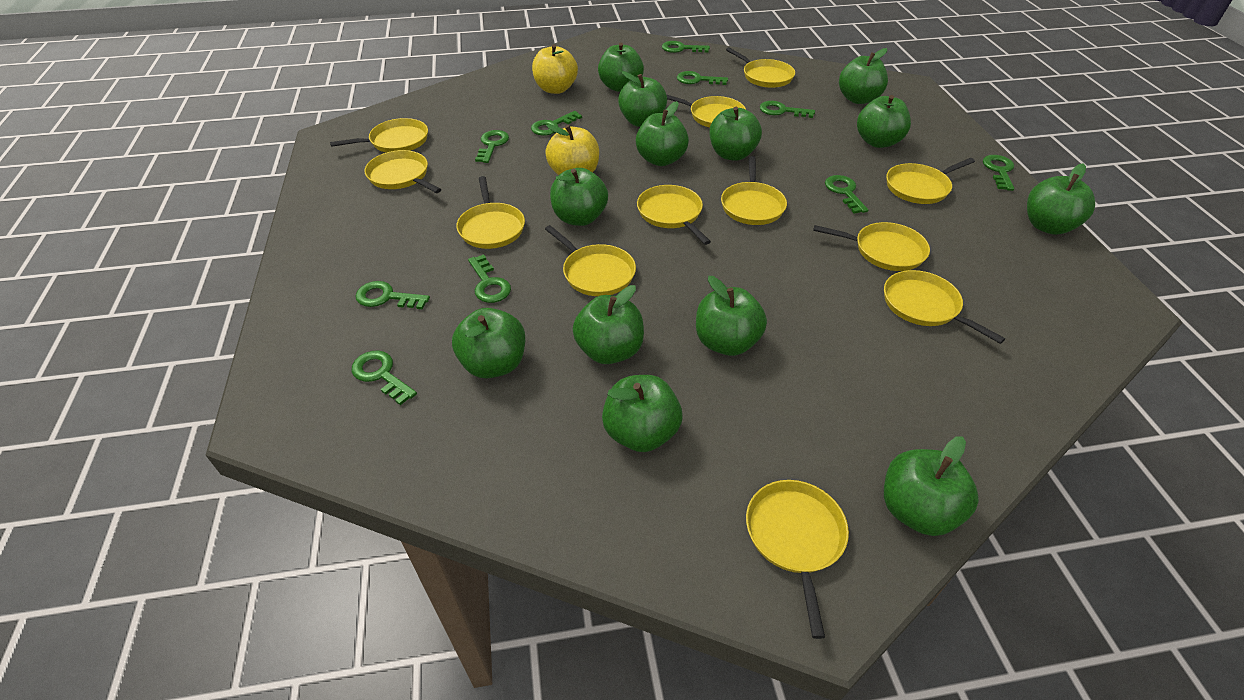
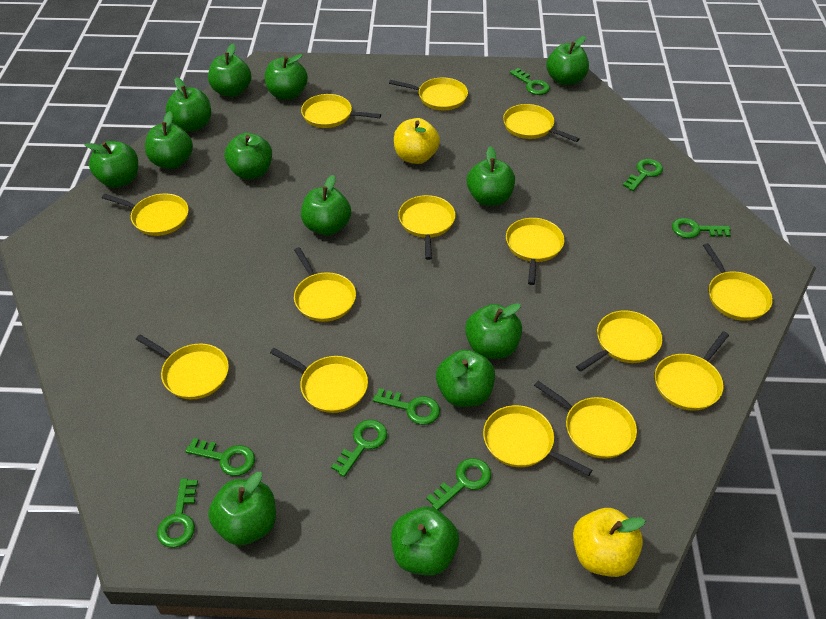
green key: 10 -> 8
yellow pan: 12 -> 14

